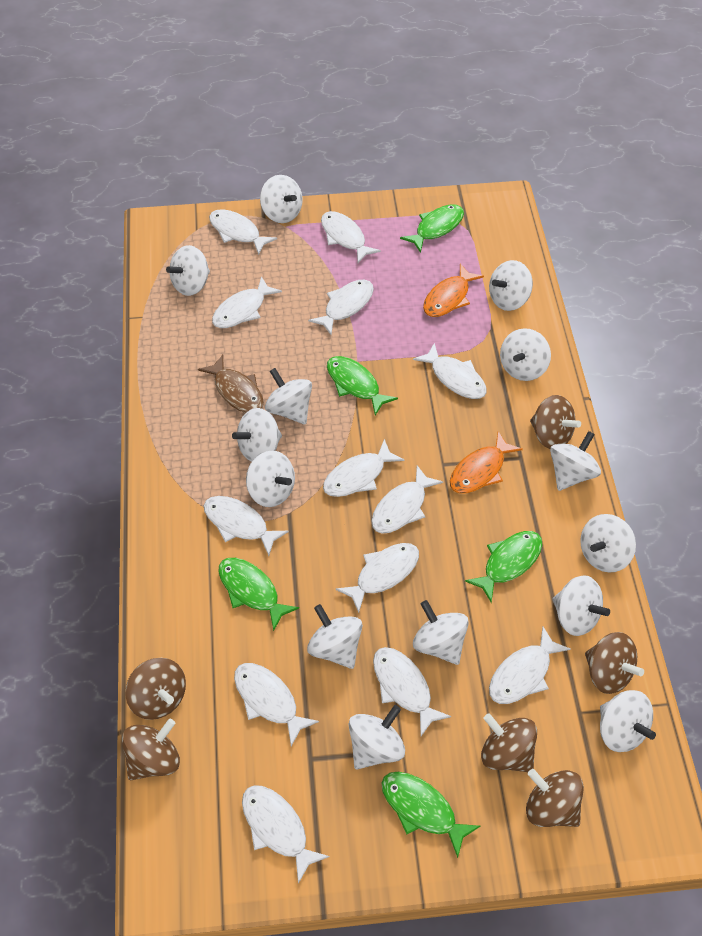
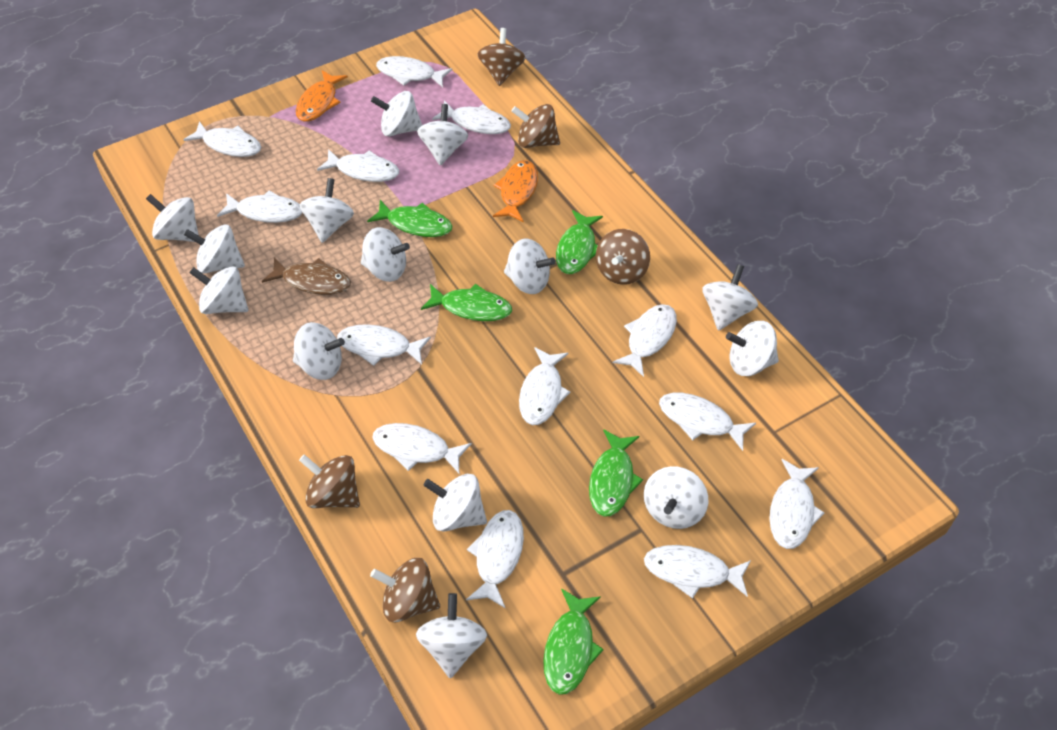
brown spinning top: 6 -> 5

